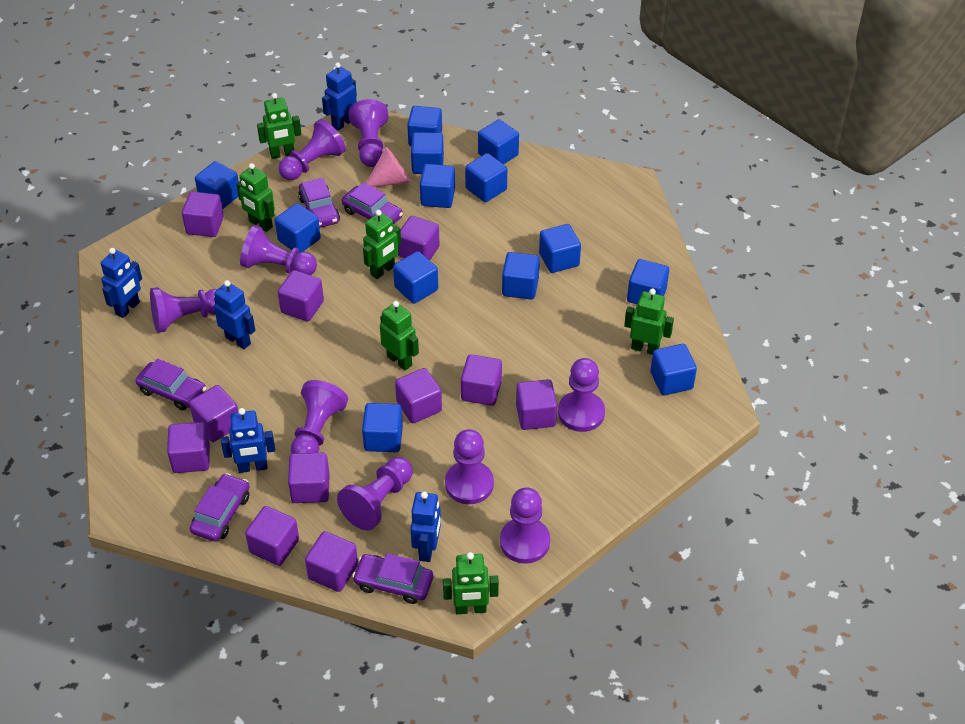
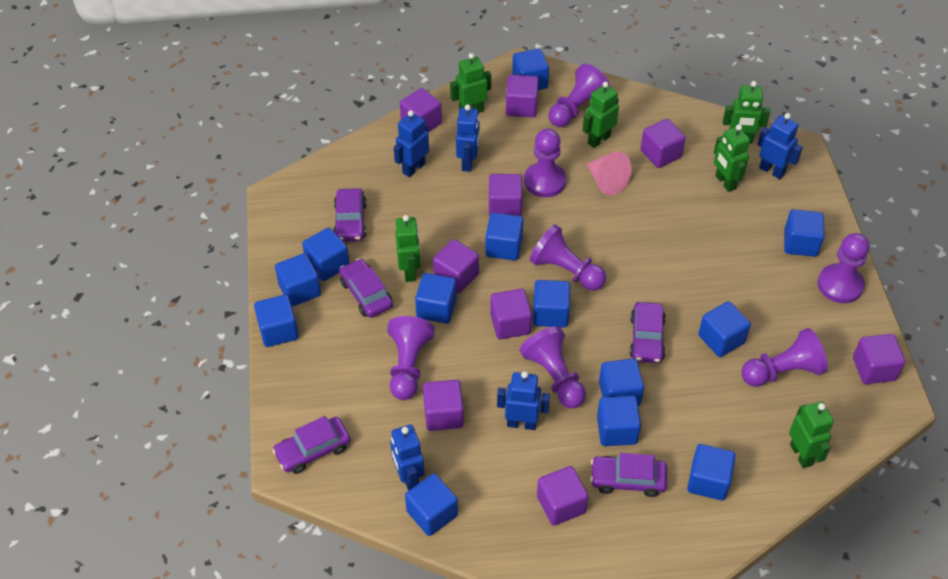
purple cube: 11 -> 9
purple pawn: 9 -> 7

